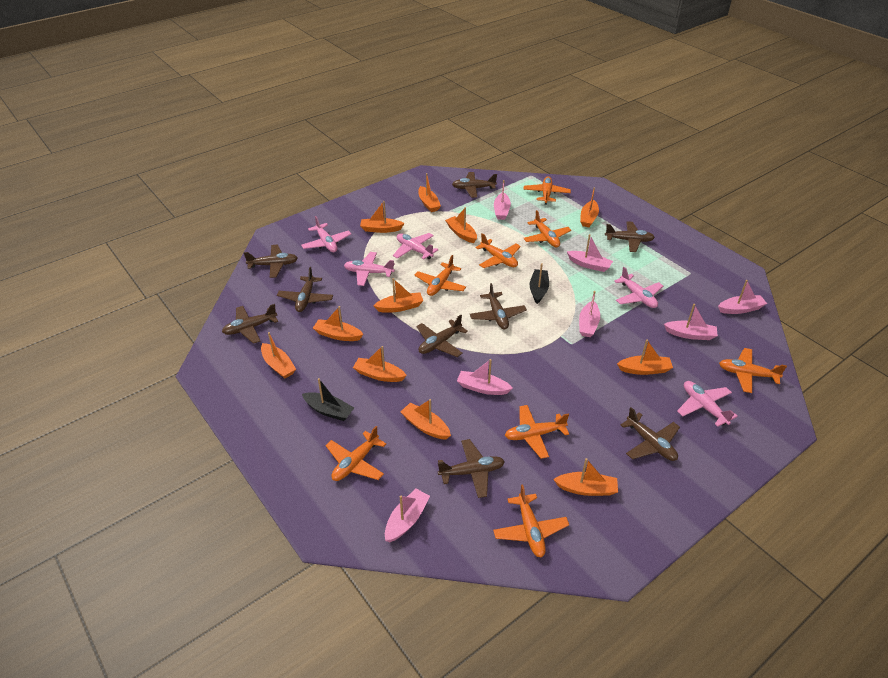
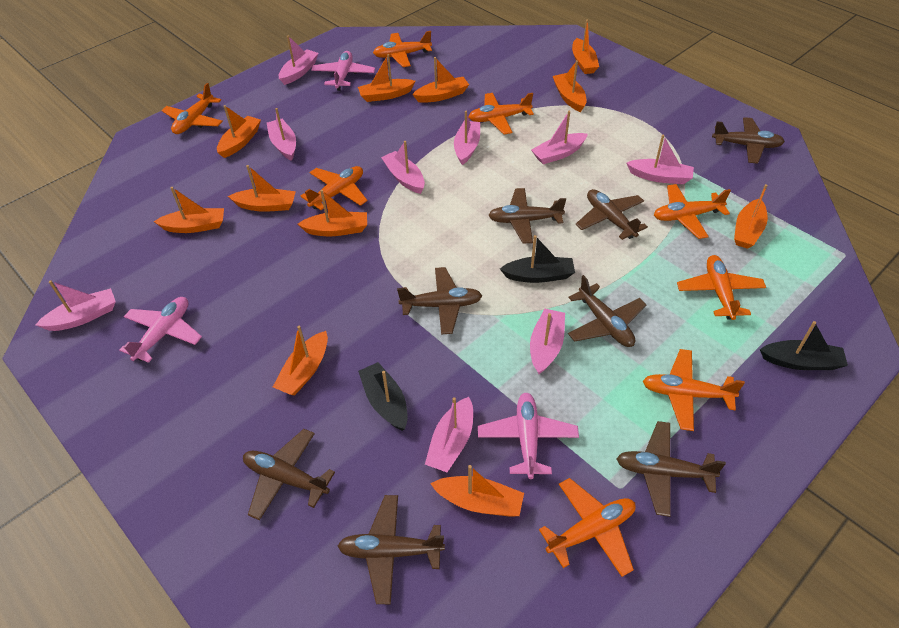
black boat: 2 -> 3
brown plane: 9 -> 8
pink boat: 7 -> 9
pink plane: 5 -> 3

